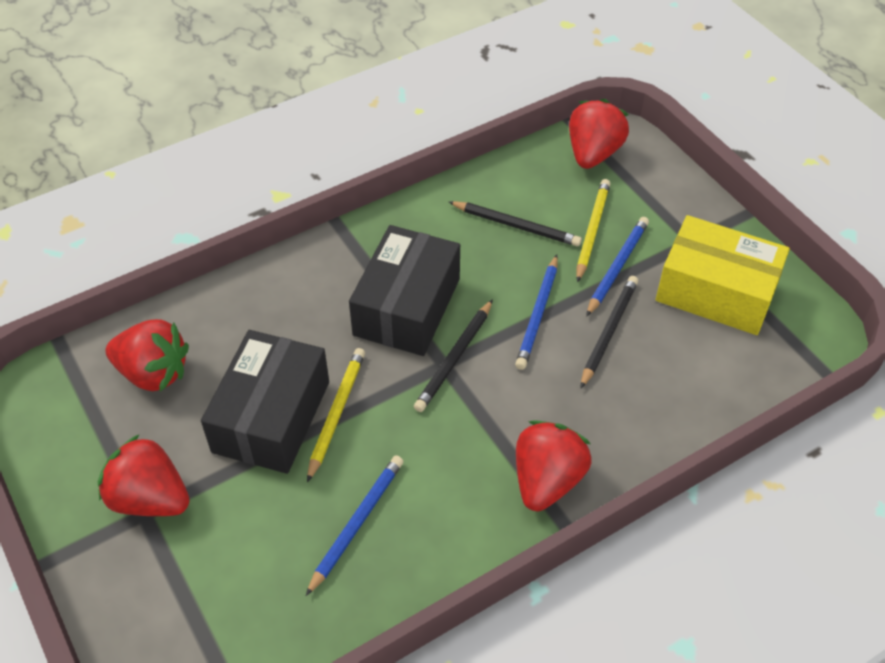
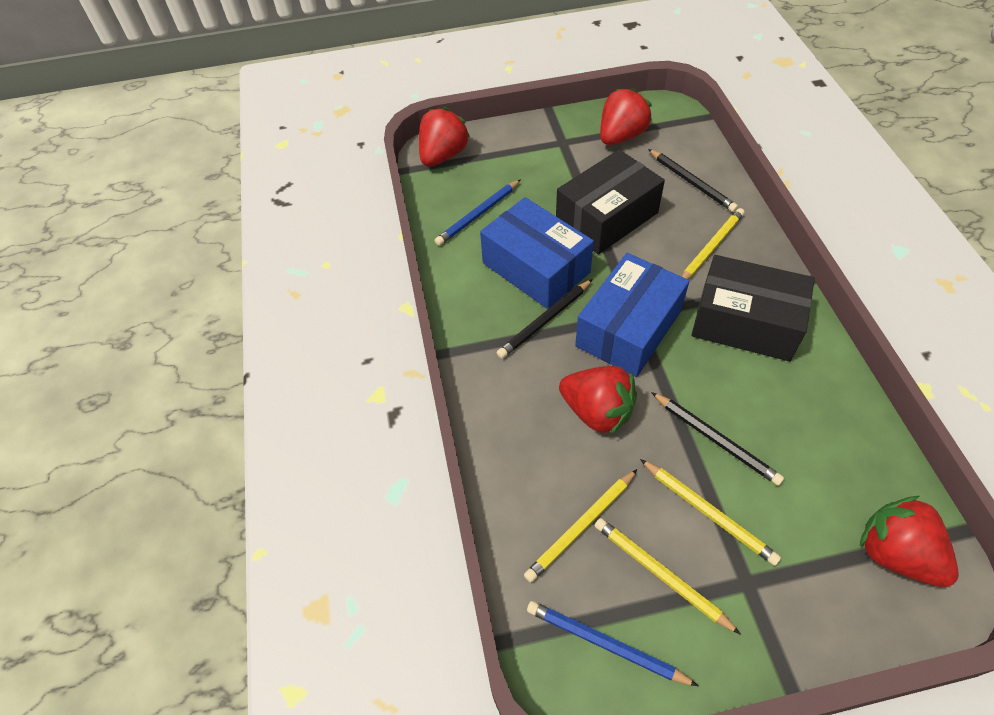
blue box: 0 -> 2
blue pencil: 3 -> 2
yellow box: 1 -> 0
yellow pencil: 2 -> 4

